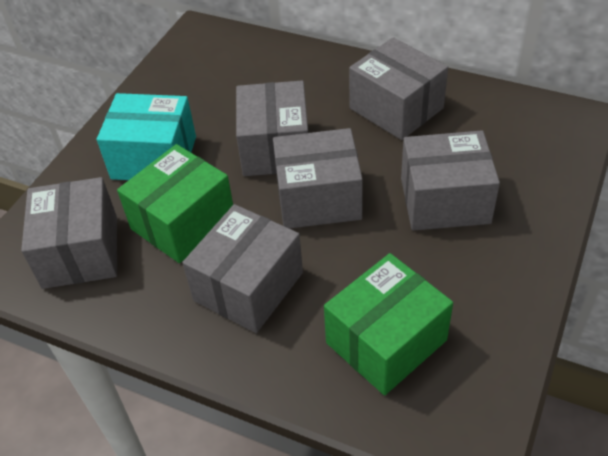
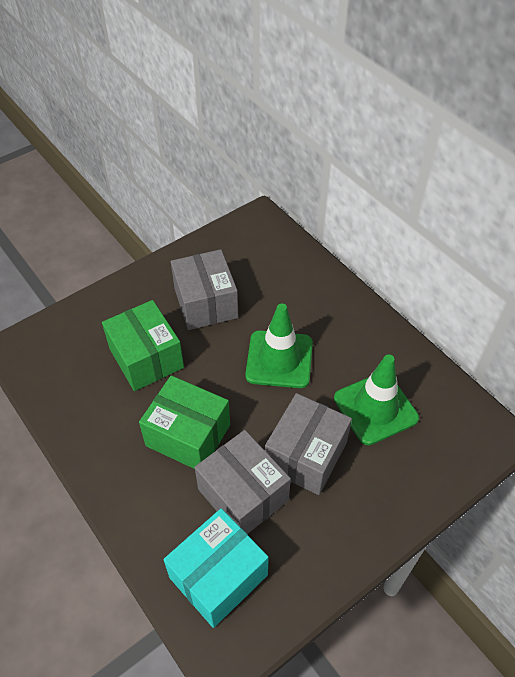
green traffic cone: 0 -> 2
grey box: 6 -> 3

